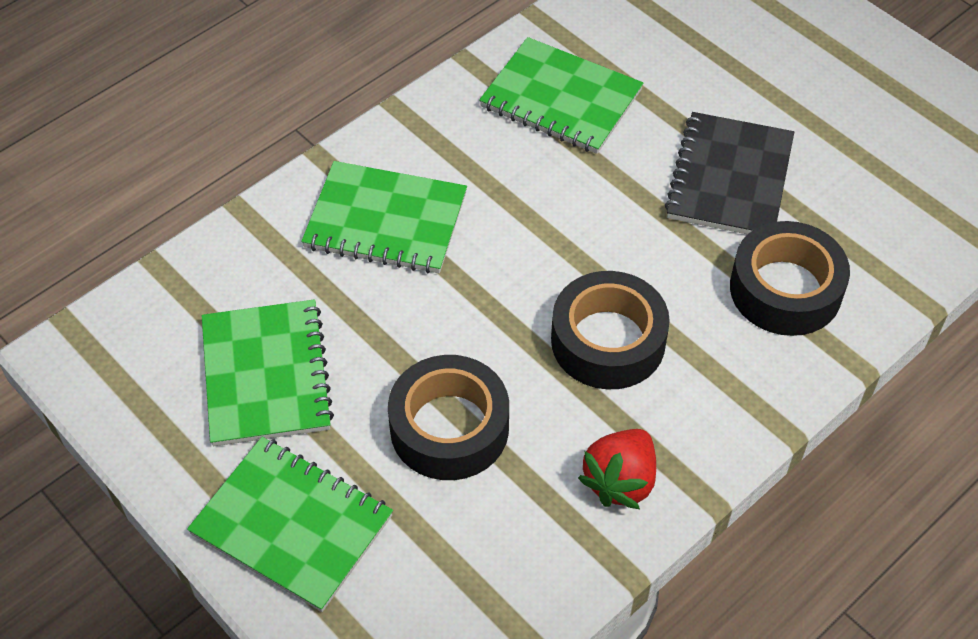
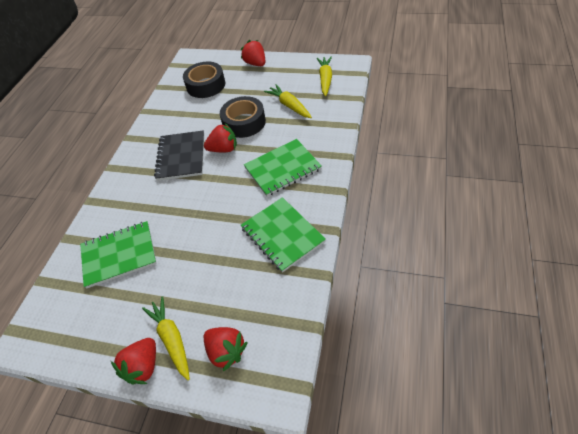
black tape: 3 -> 2
green notebook: 4 -> 3
red strawberry: 1 -> 4
yellow carrot: 0 -> 3

